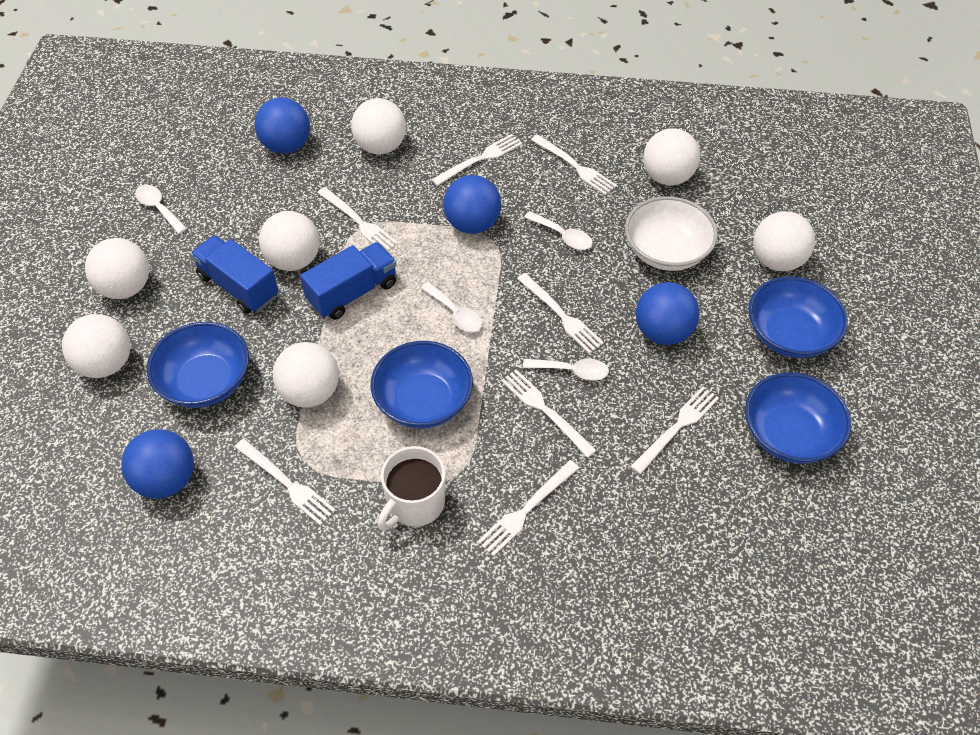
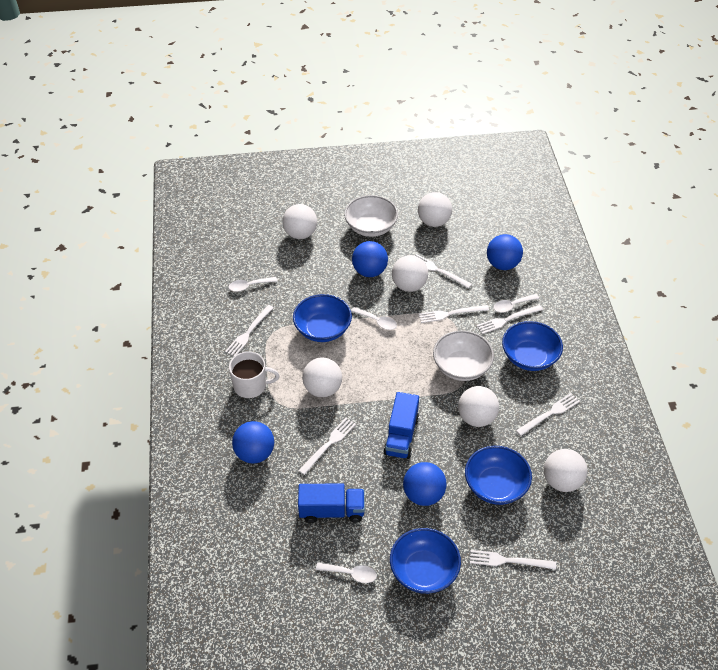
white ball: 7 -> 6
white bowl: 1 -> 2
white fork: 8 -> 7

